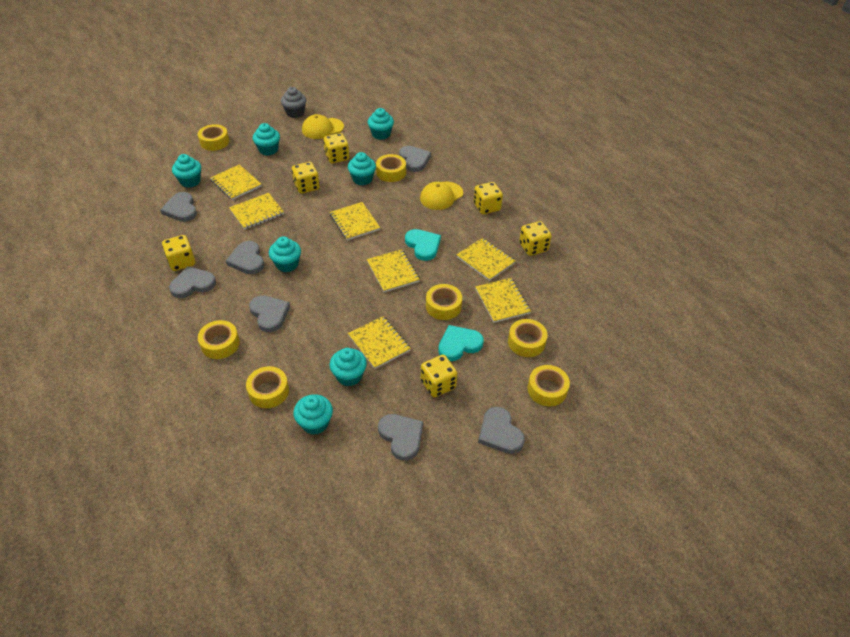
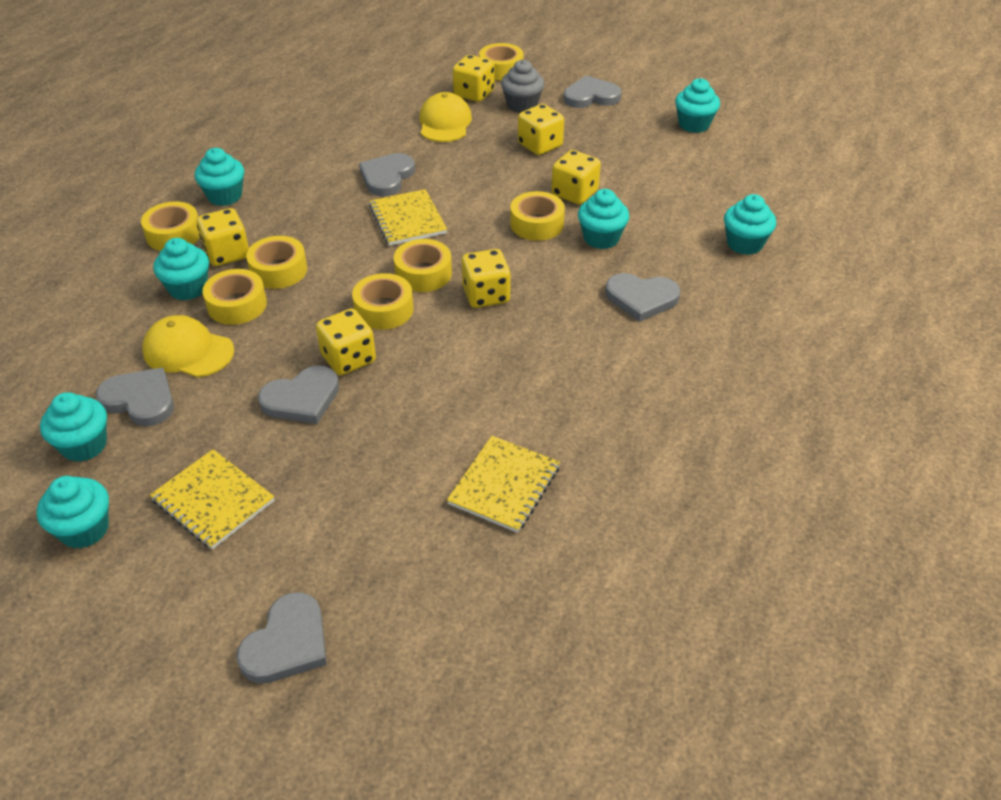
grey heart: 7 -> 6
turquoise heart: 2 -> 0
yellow notebook: 7 -> 3

